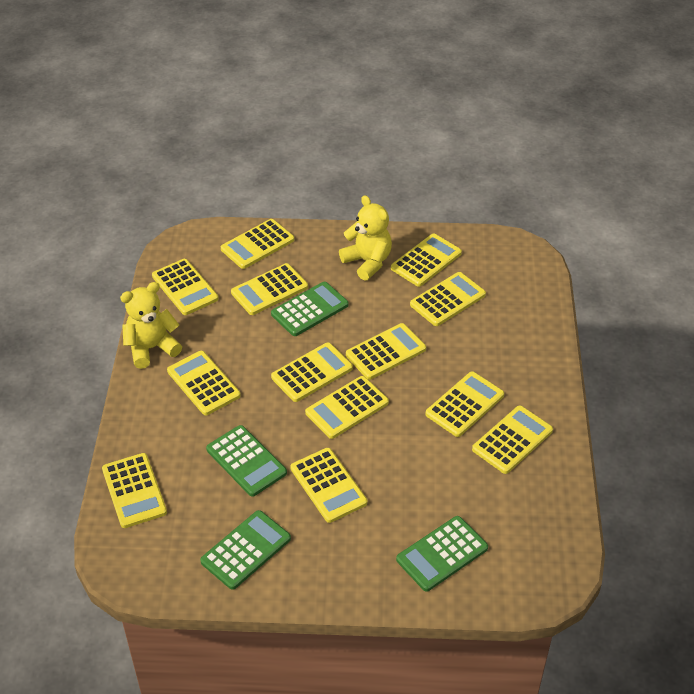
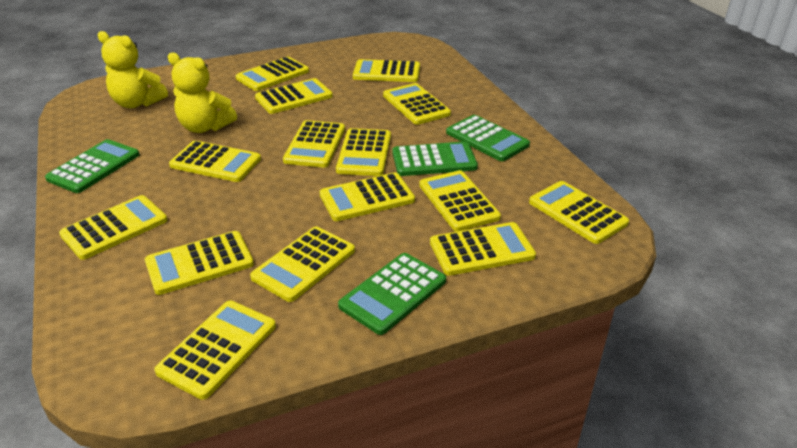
yellow calculator: 13 -> 15

